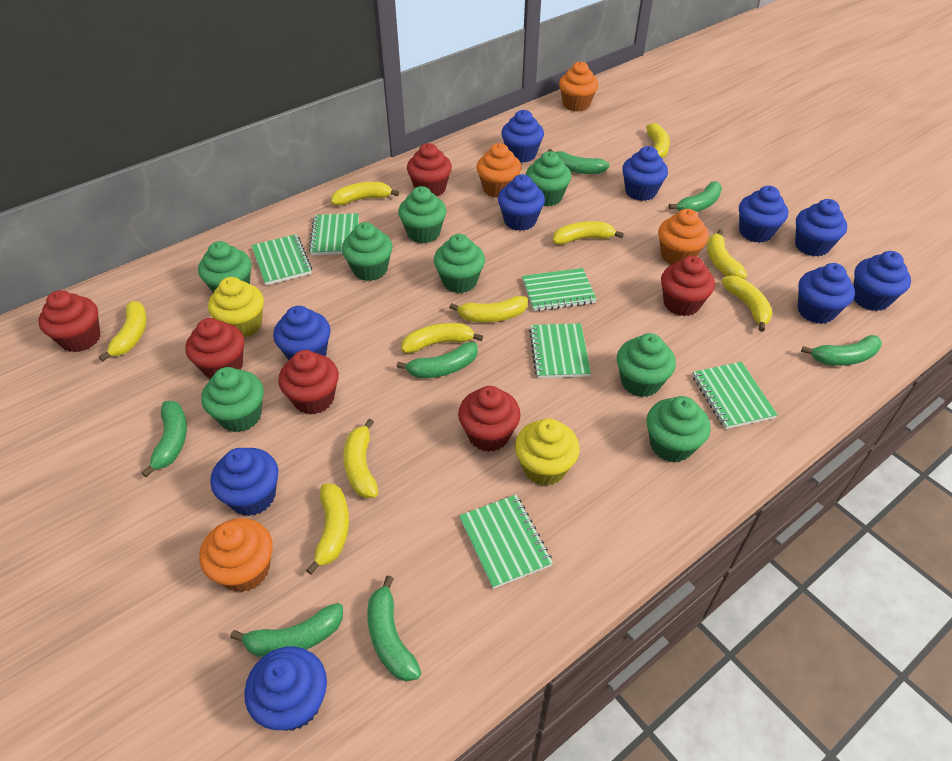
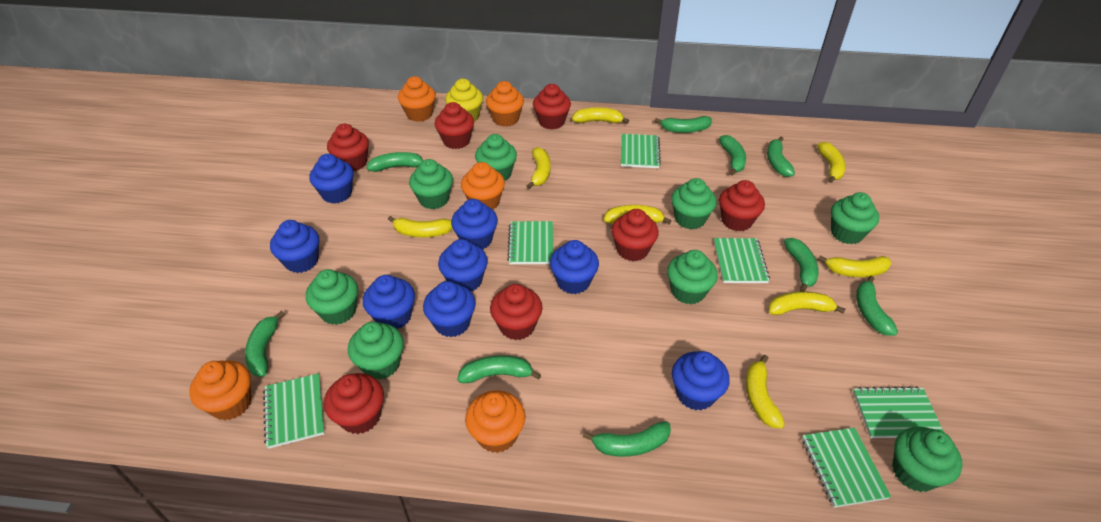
blue cupcake: 10 -> 8
green banana: 7 -> 9
orange cupcake: 4 -> 5
red cupcake: 6 -> 7
yellow banana: 10 -> 8
yellow cupcake: 2 -> 1

